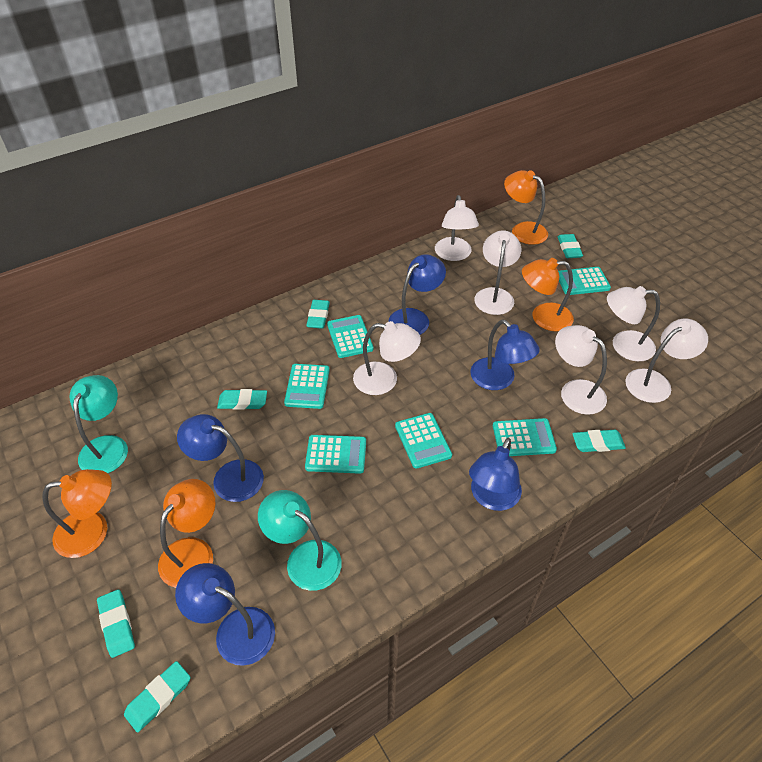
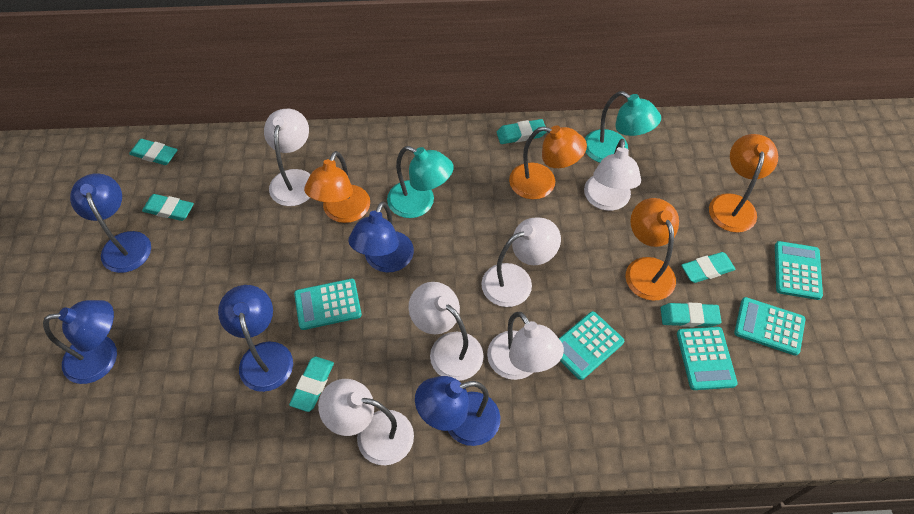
turquoise calculator: 6 -> 5

